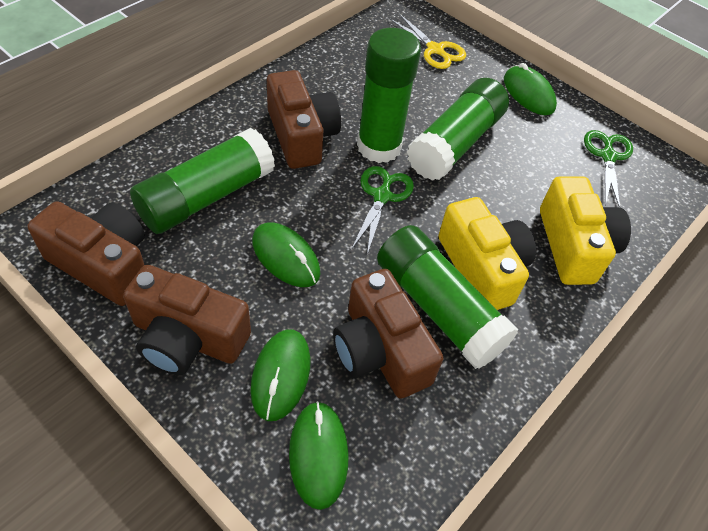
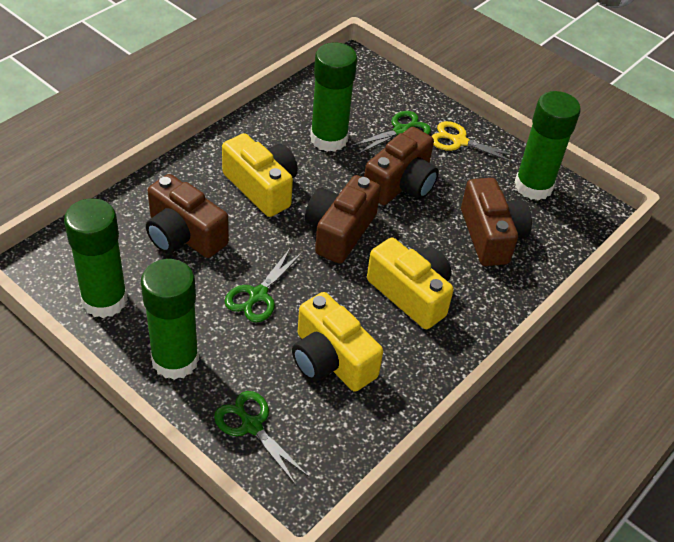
green mouse: 4 -> 0
green scissors: 2 -> 3
yellow camera: 2 -> 3

